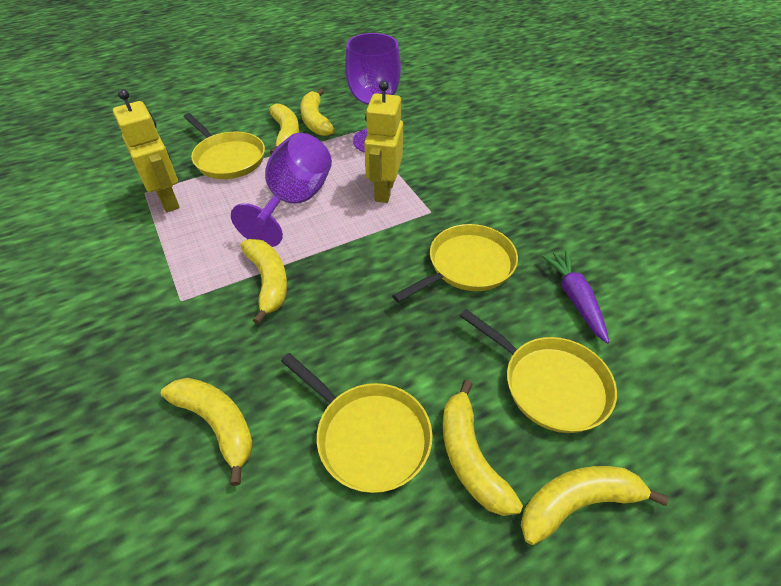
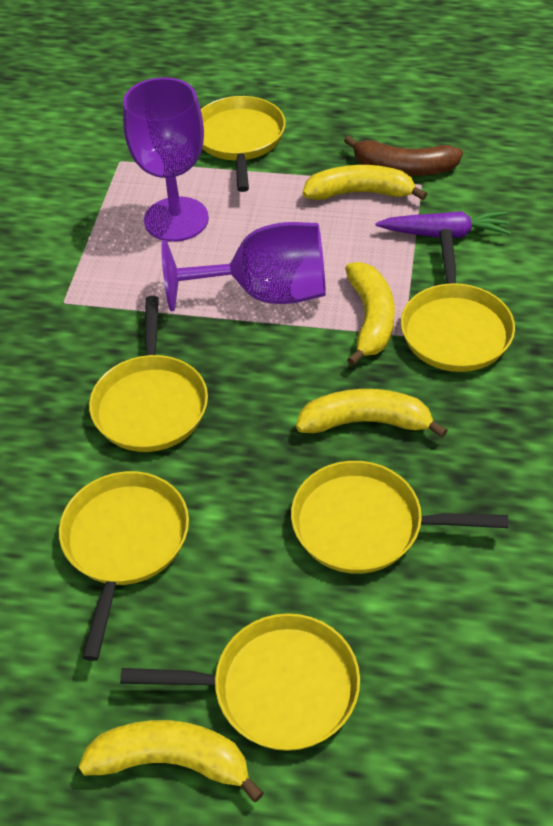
brown banana: 0 -> 1
yellow banana: 6 -> 4
yellow pan: 4 -> 6
yellow robot: 2 -> 0

